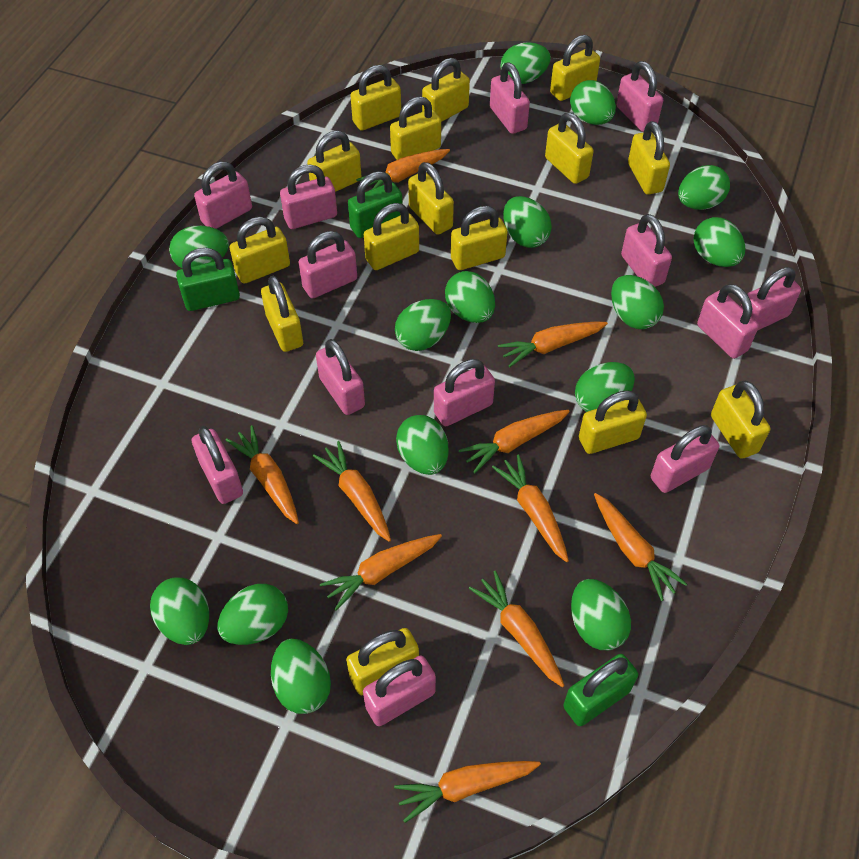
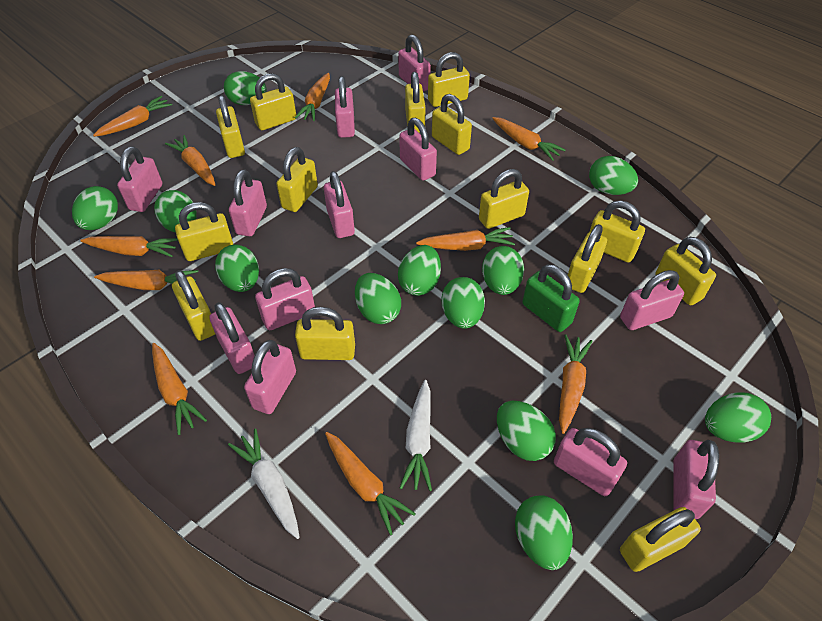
green egg: 15 -> 12
green padlock: 3 -> 1
pink padlock: 13 -> 12
white carrot: 0 -> 2
yellow padlock: 15 -> 14

